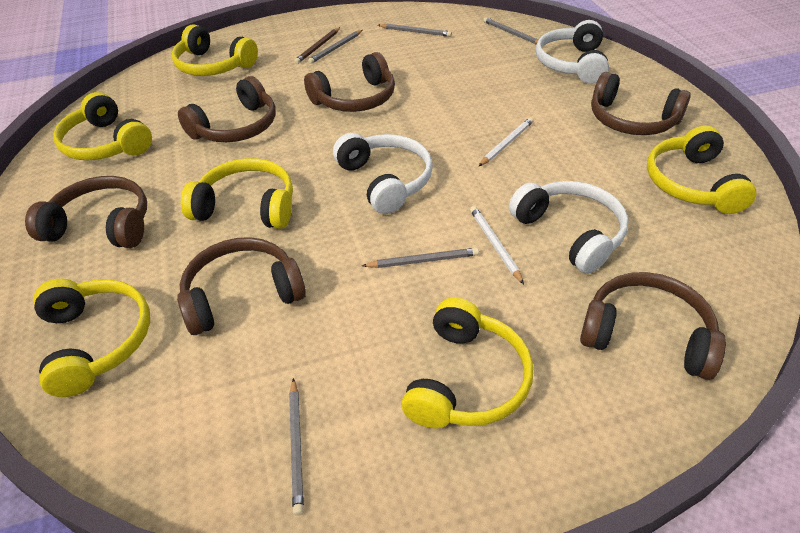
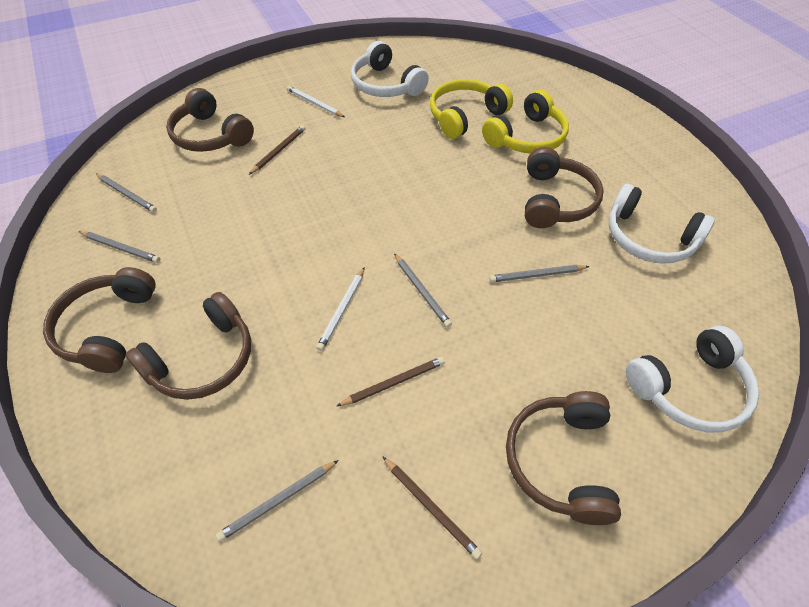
brown headphones: 6 -> 5
brown pencil: 1 -> 3
yellow headphones: 6 -> 2

